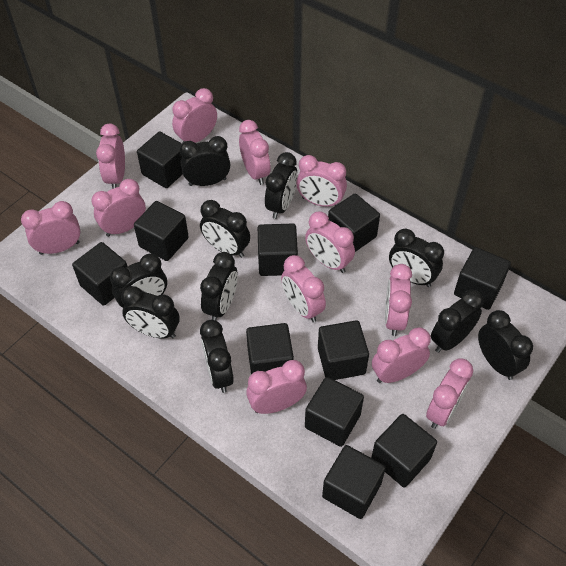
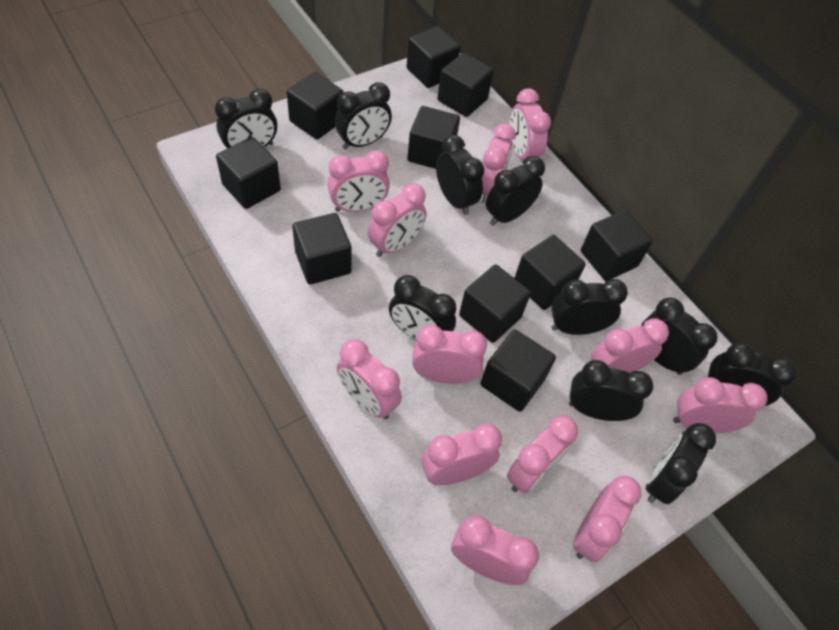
black cube: 11 -> 10

